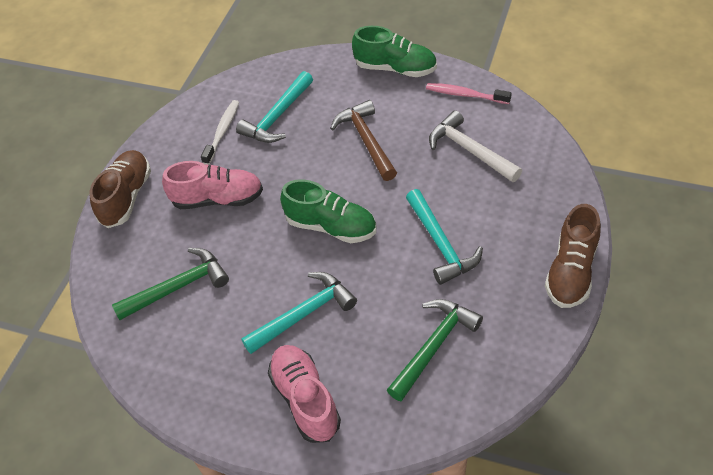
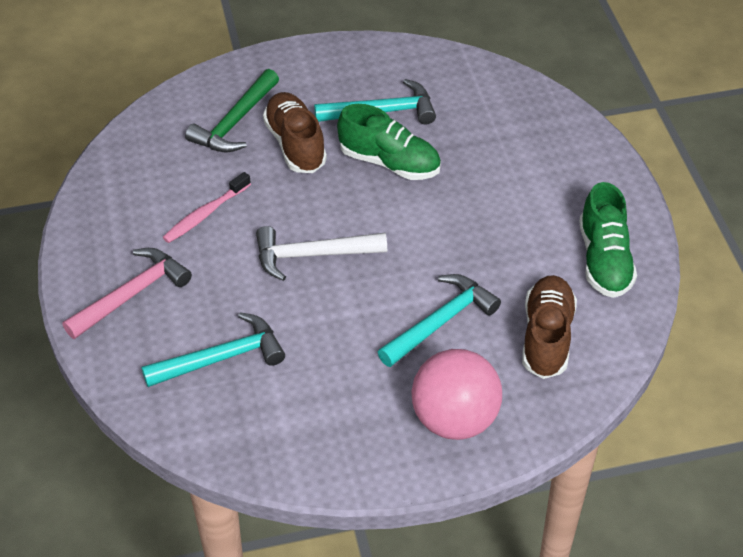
brown hammer: 1 -> 0
green hammer: 2 -> 1
pink ball: 0 -> 1
pink hammer: 0 -> 1
pink shoe: 2 -> 0
white toothbrush: 1 -> 0

